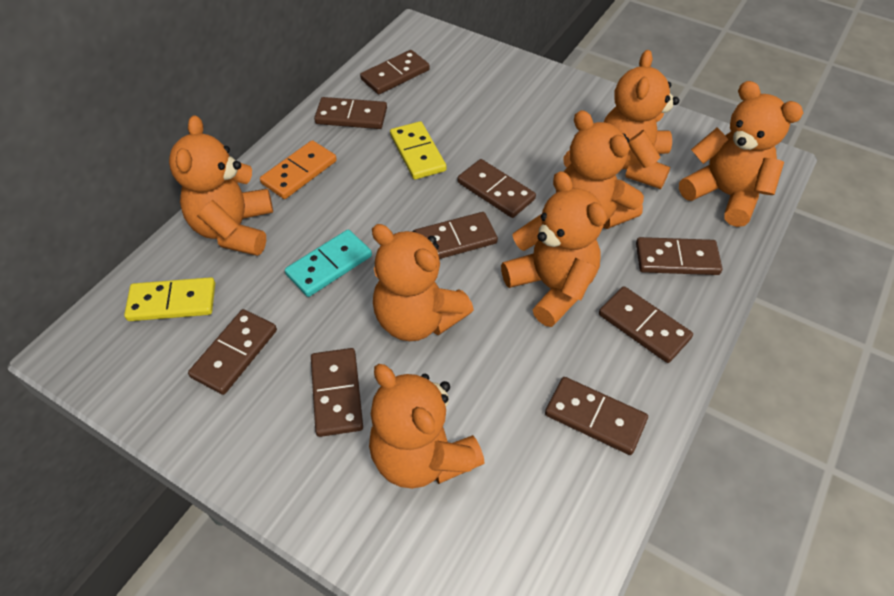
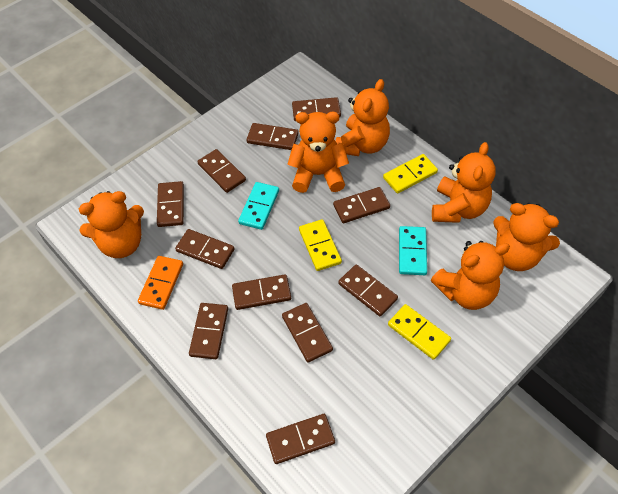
brown domino: 9 -> 11
orange teddy bear: 7 -> 6
turquoise domino: 1 -> 2
yellow domino: 2 -> 3

